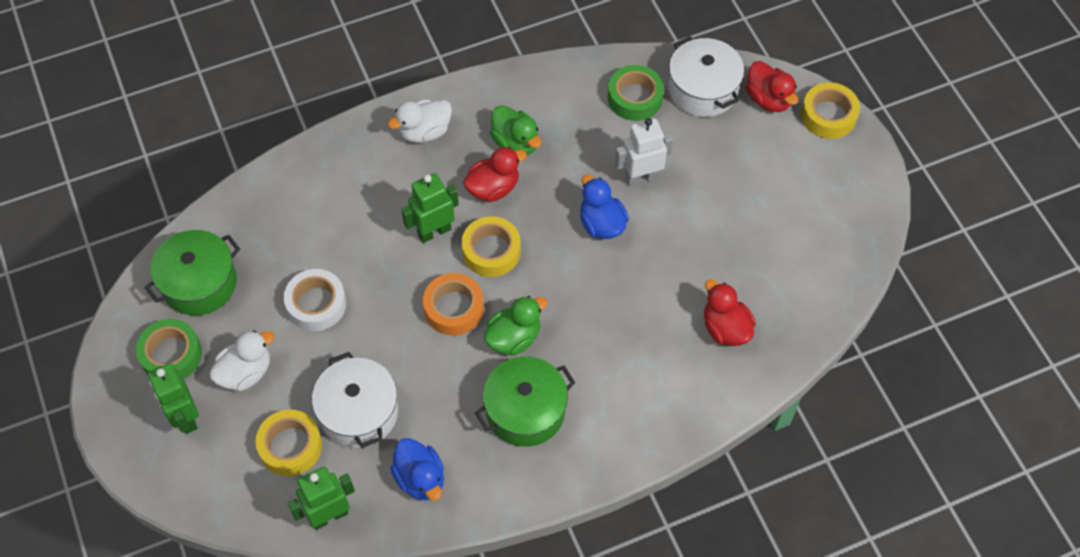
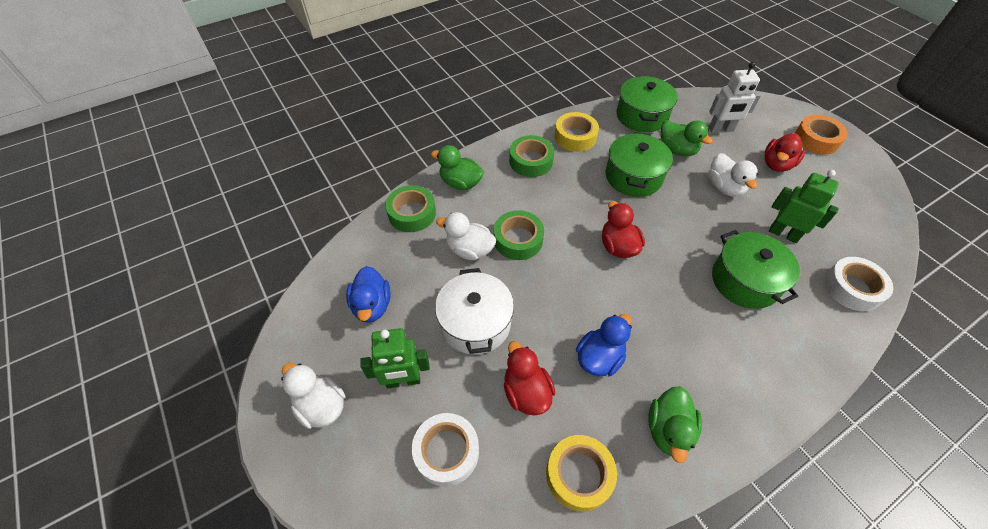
green duck: 2 -> 3
green pot: 2 -> 3
green robot: 3 -> 2
green tape: 2 -> 3
white duck: 2 -> 3
white pot: 2 -> 1
white tape: 1 -> 2
yellow tape: 3 -> 2

